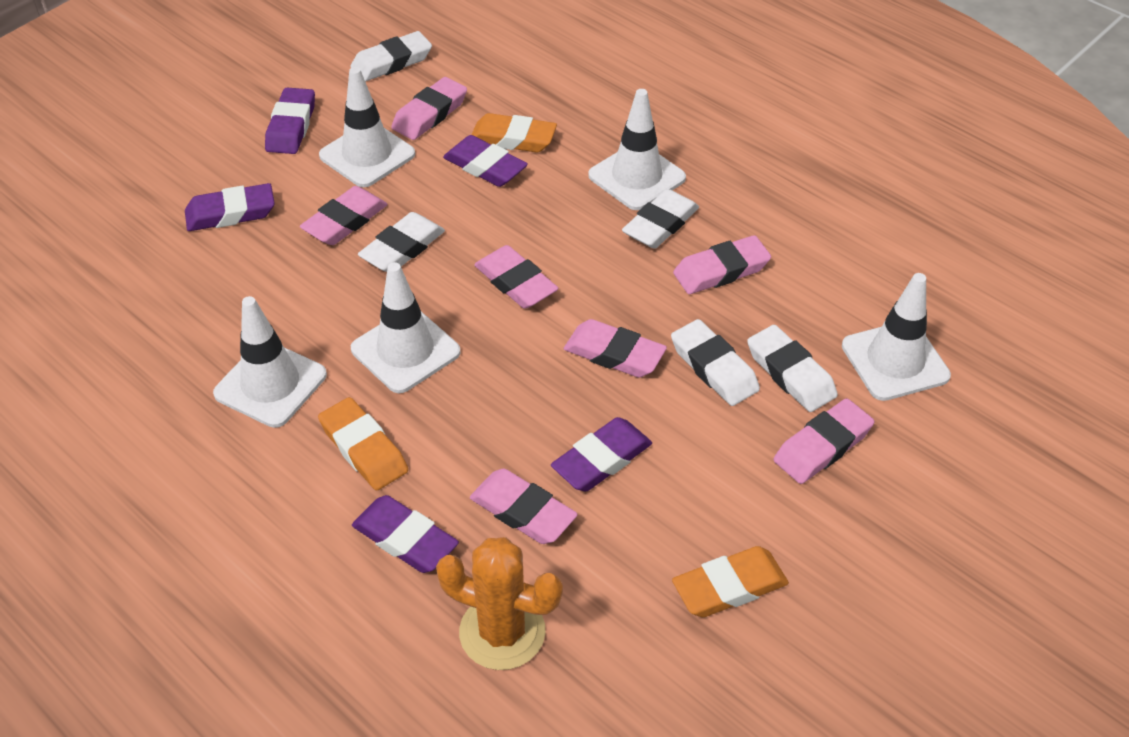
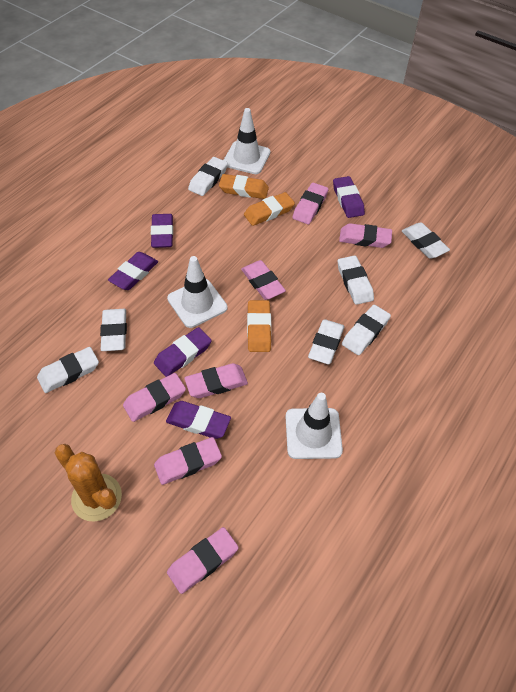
white eraser: 5 -> 7
white traffic cone: 5 -> 3

